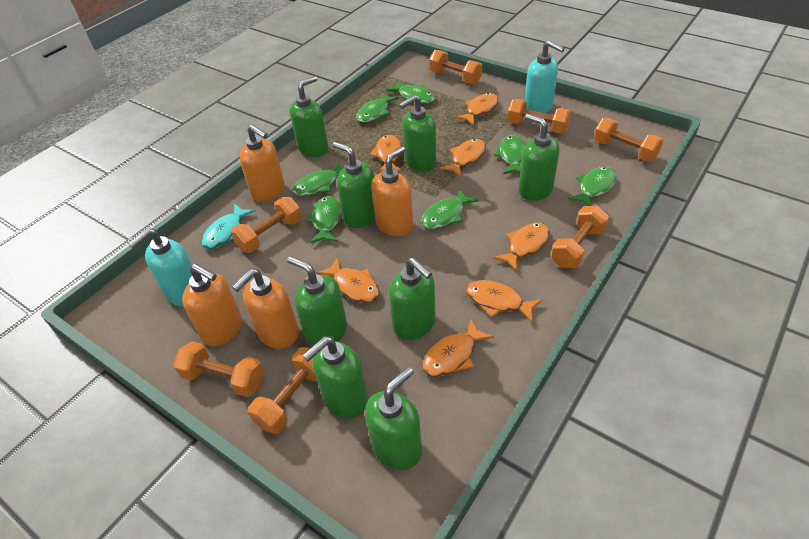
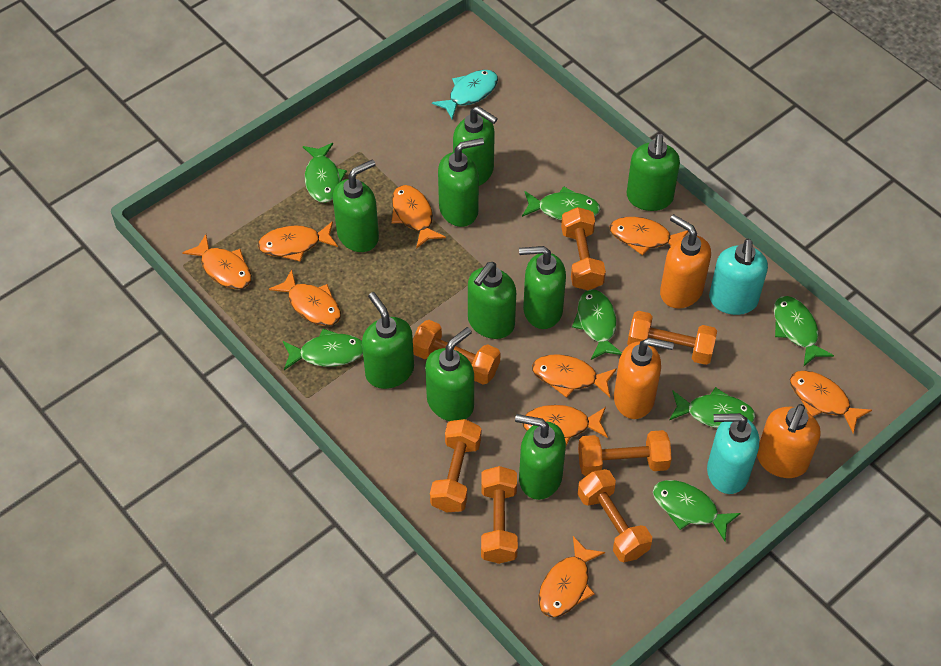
green soap dispenser: 8 -> 9
orange fish: 7 -> 9
orange soap dispenser: 4 -> 3

